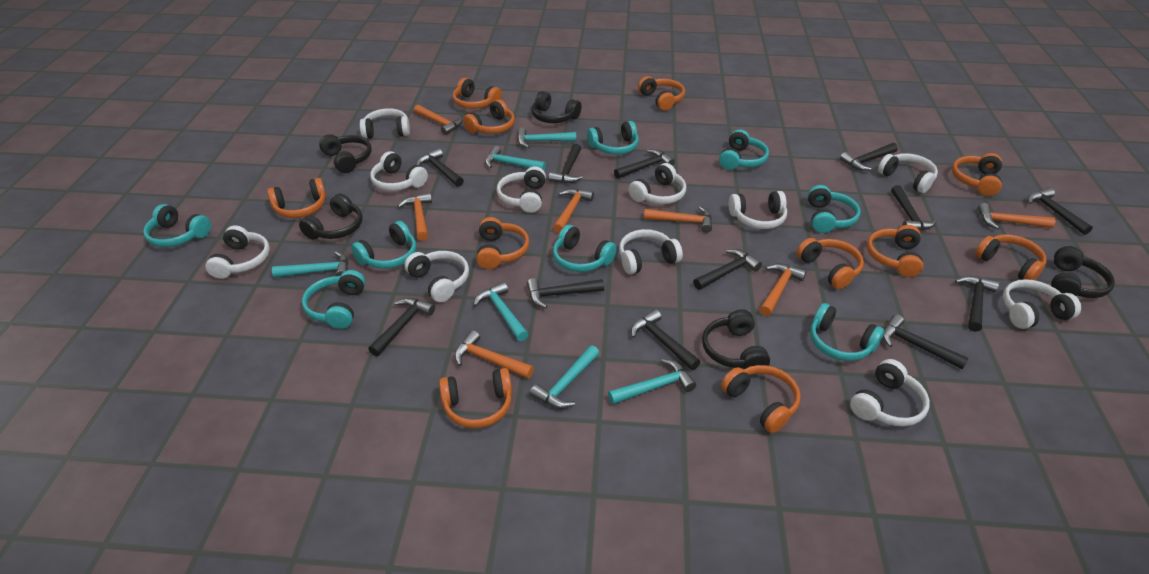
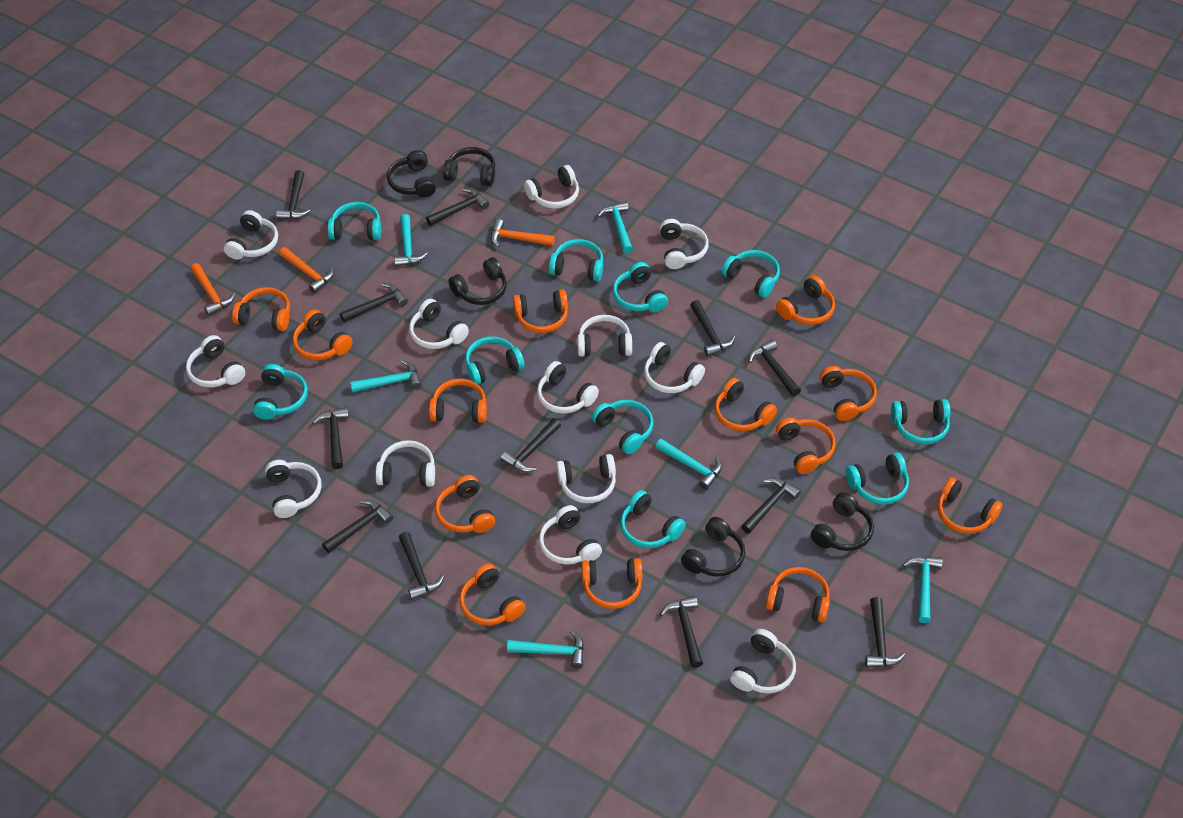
orange hammer: 7 -> 3
orange headphones: 11 -> 13
turquoise headphones: 8 -> 10
white headphones: 11 -> 13

